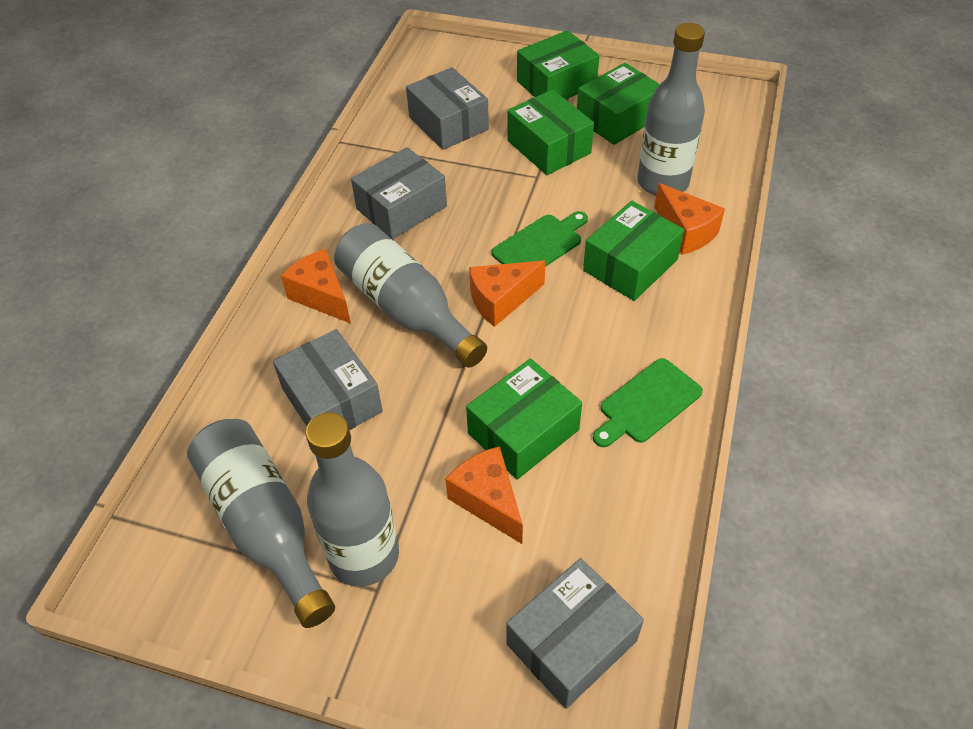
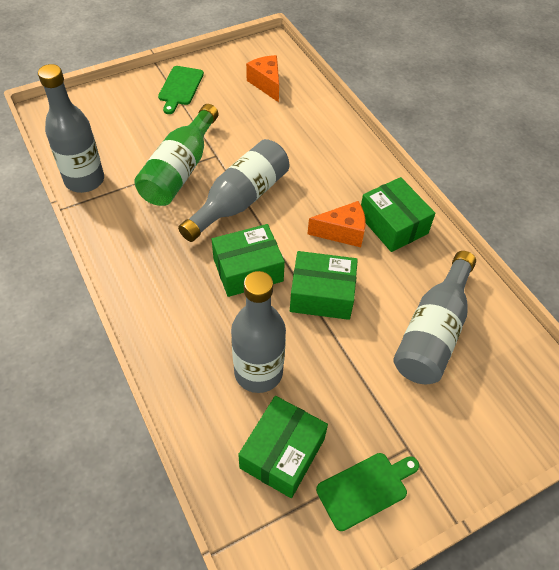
green bottle: 0 -> 1
green box: 5 -> 4
grey box: 4 -> 0
orange cheese: 4 -> 2

